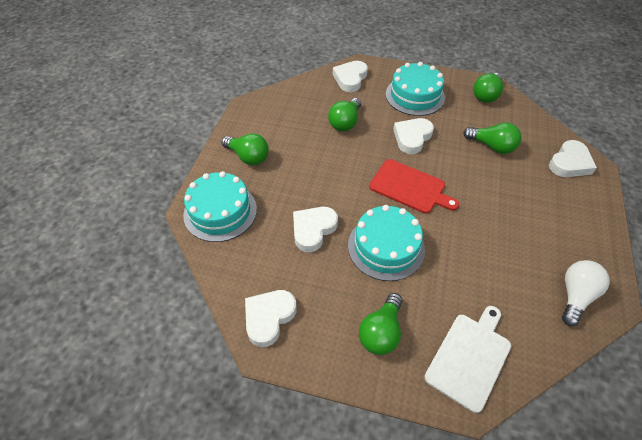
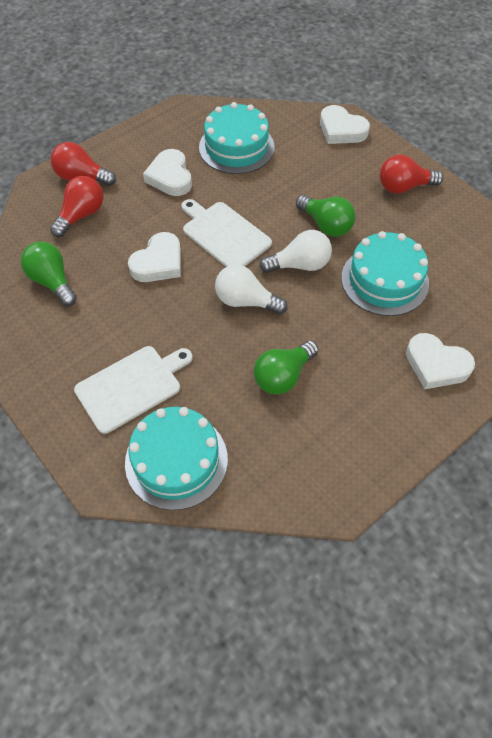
green light bulb: 5 -> 3
red cutting board: 1 -> 0
red light bulb: 0 -> 3
white cutting board: 1 -> 2
white heart: 5 -> 4
white light bulb: 1 -> 2

